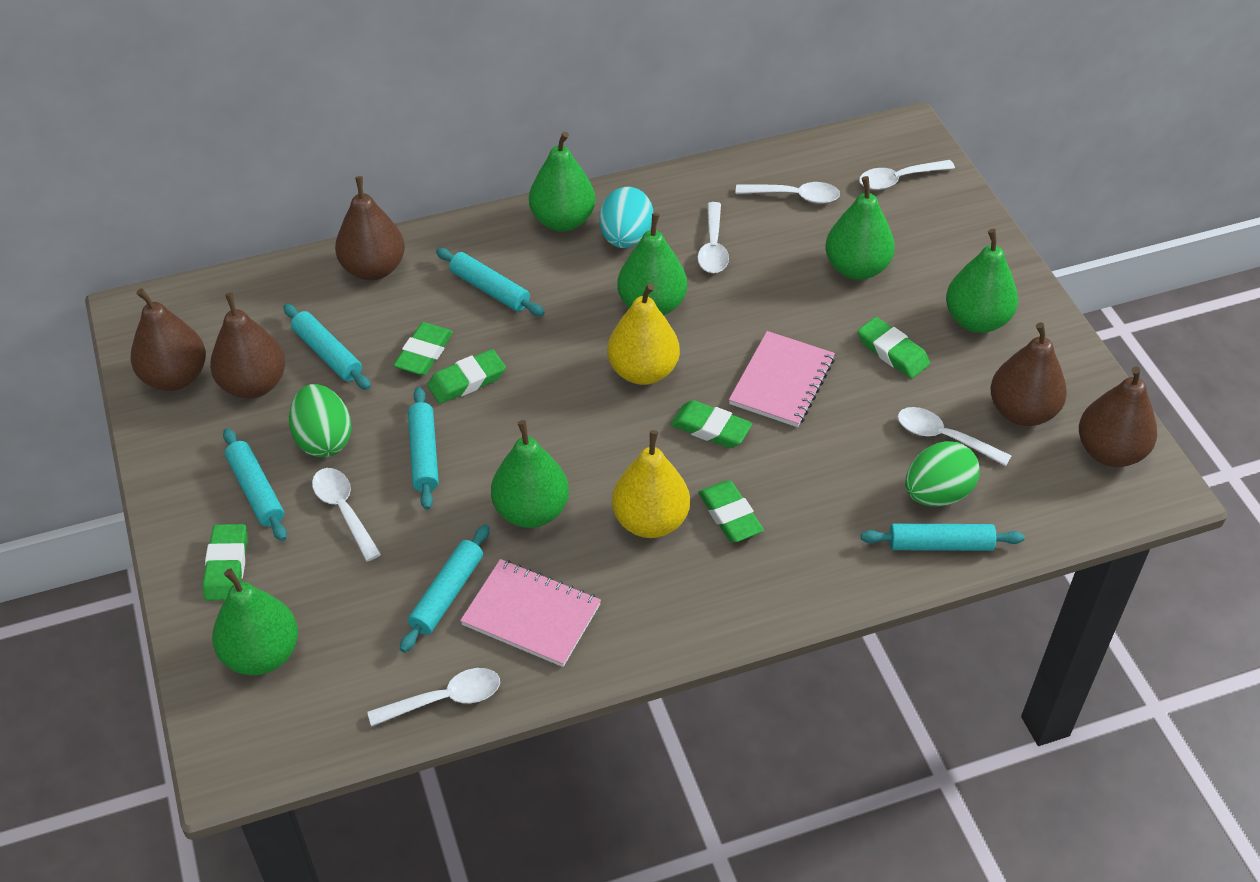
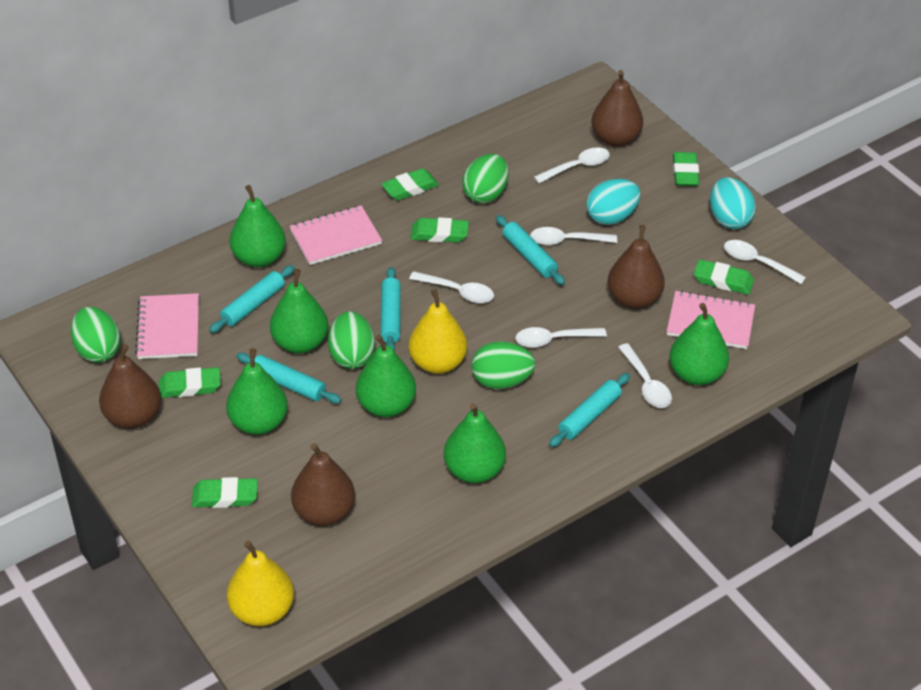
brown pear: 5 -> 4
green egg: 2 -> 4
pink notebook: 2 -> 3
turquoise egg: 1 -> 2
turquoise rolling pin: 6 -> 5

